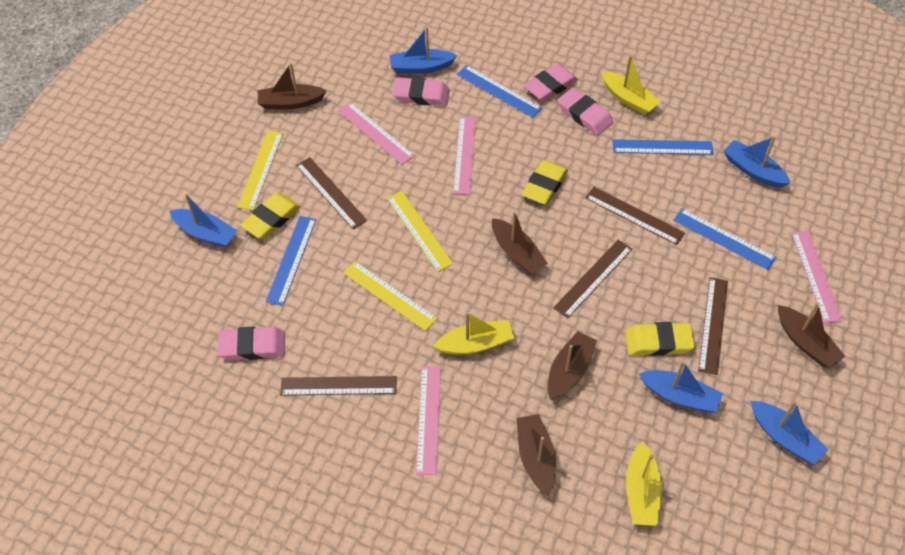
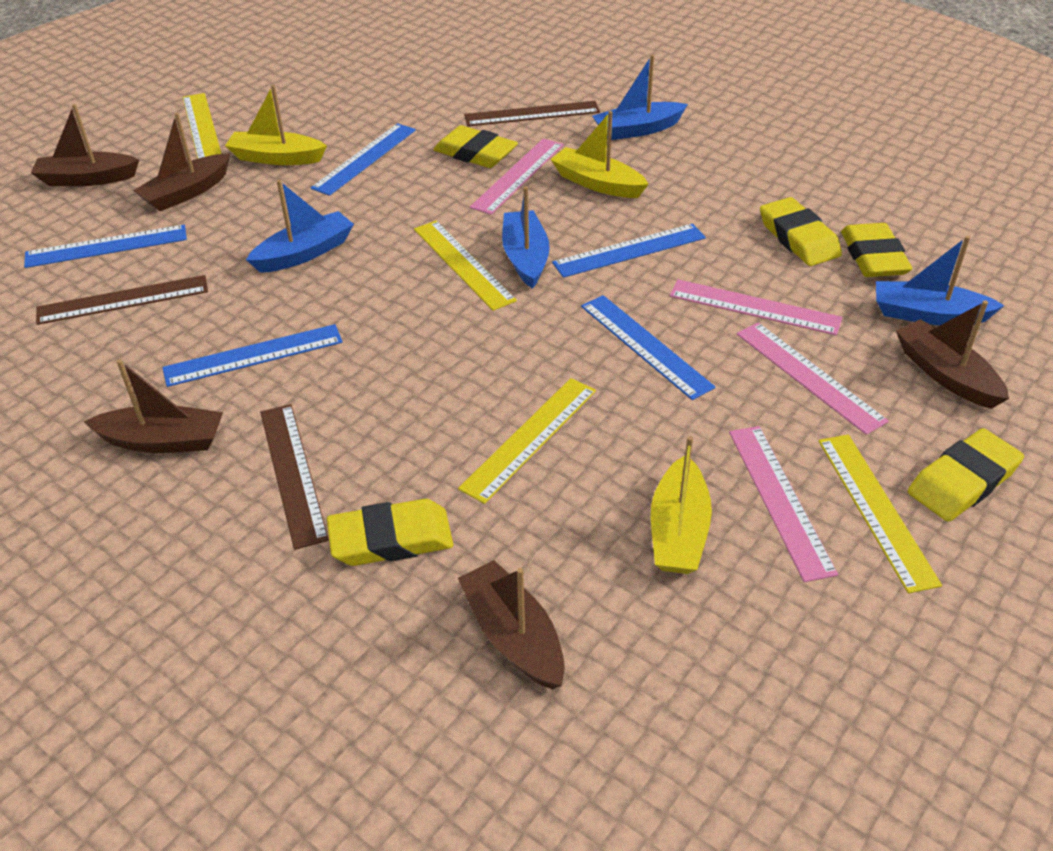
blue boat: 5 -> 4
blue ruler: 4 -> 5
brown ruler: 5 -> 3
pink eraser: 4 -> 0
yellow eraser: 3 -> 5
yellow ruler: 3 -> 4

